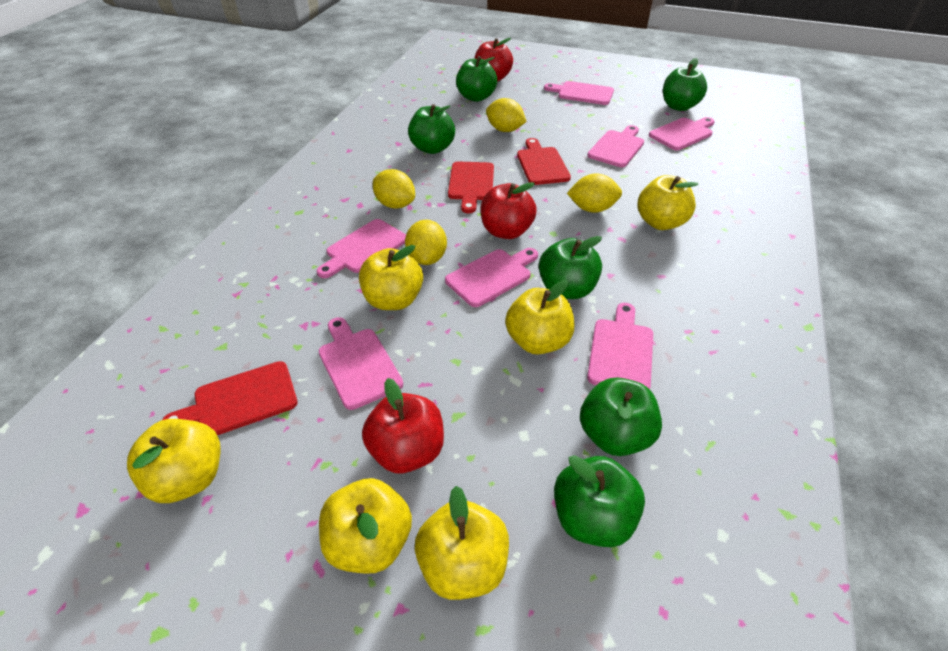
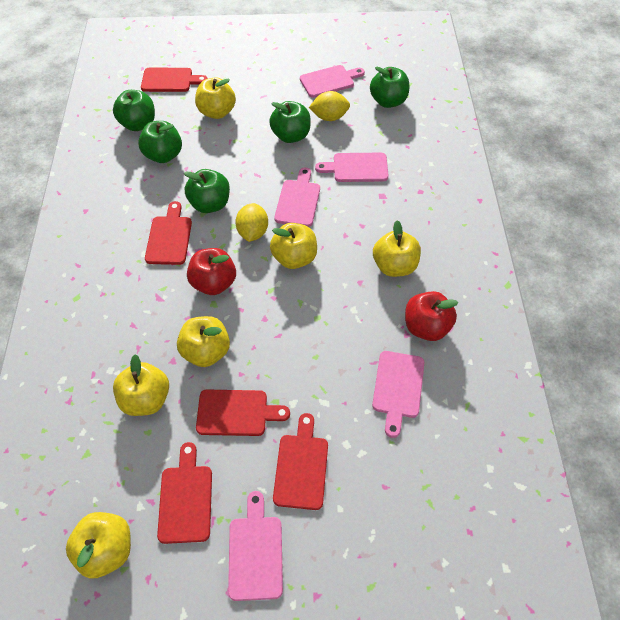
green apple: 6 -> 5
pink cutting board: 7 -> 5
red apple: 3 -> 2
red cutting board: 3 -> 5
yellow lemon: 4 -> 2

